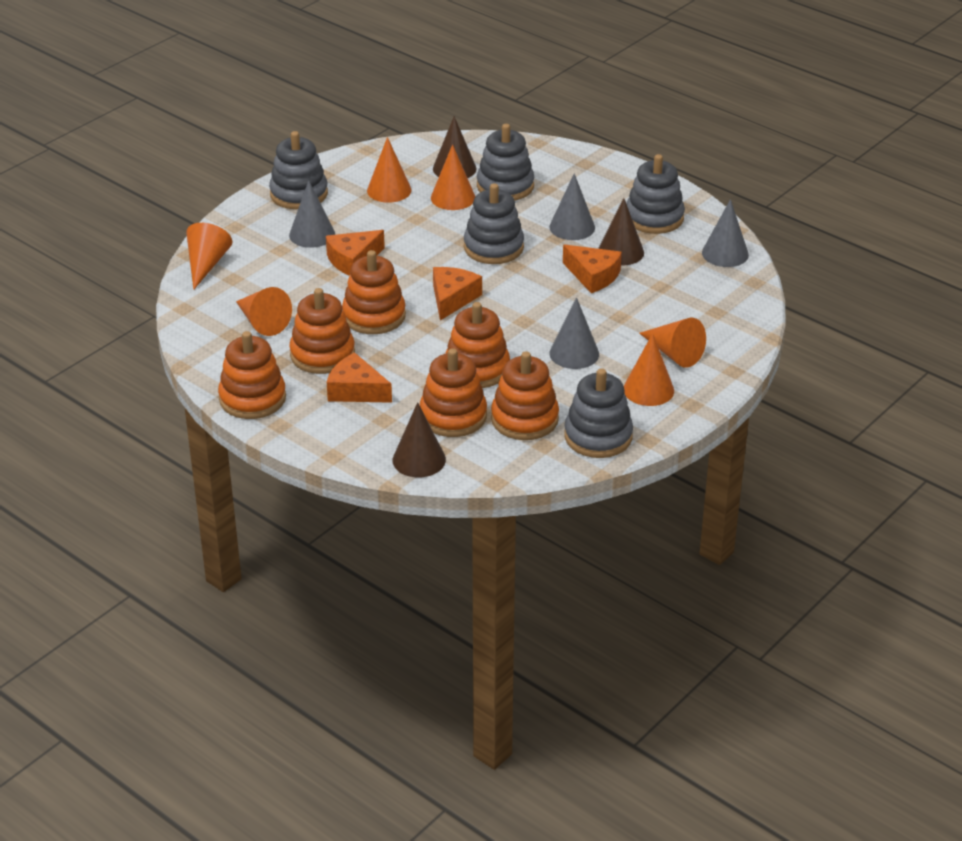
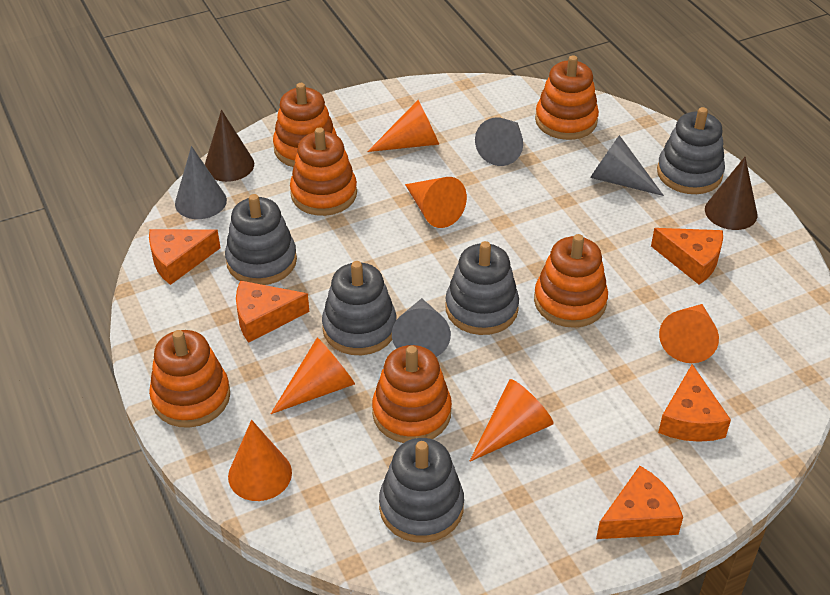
brown cone: 3 -> 2
orange cheese: 4 -> 5

